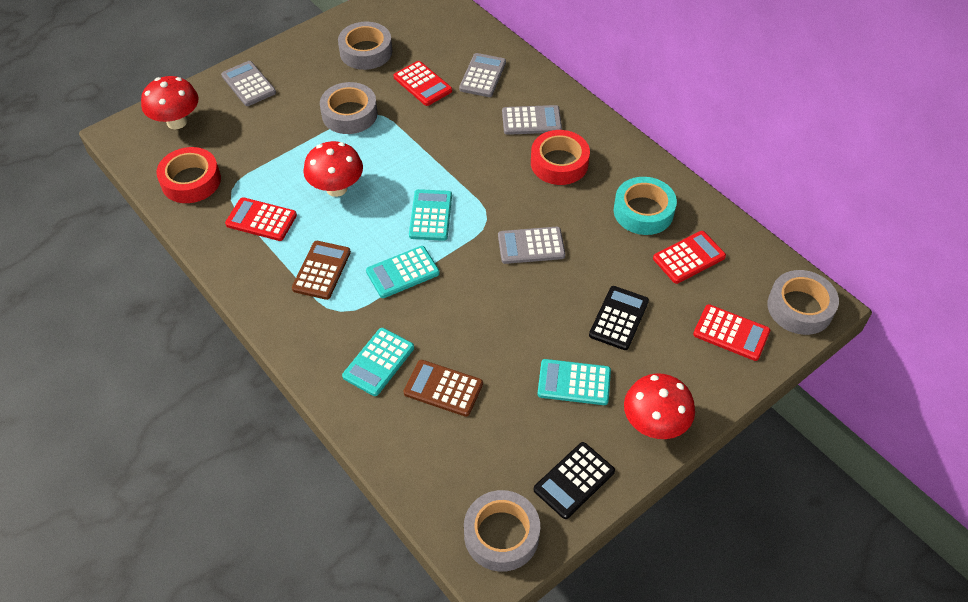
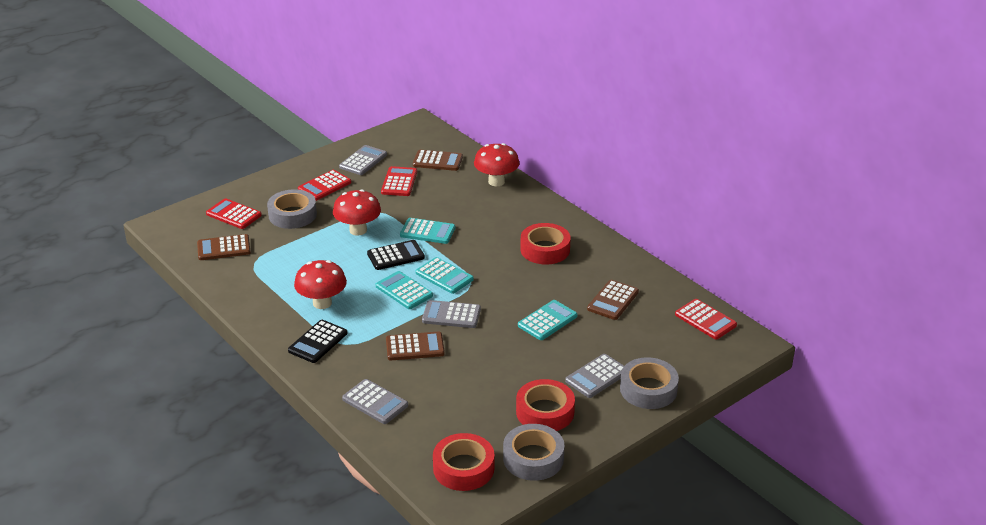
brown calculator: 2 -> 4
grey tape: 4 -> 3
red tape: 2 -> 3
turquoise tape: 1 -> 0

